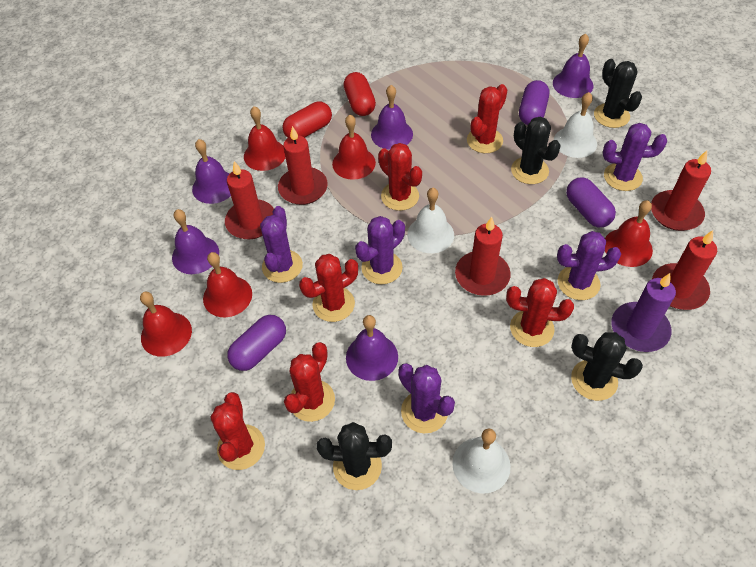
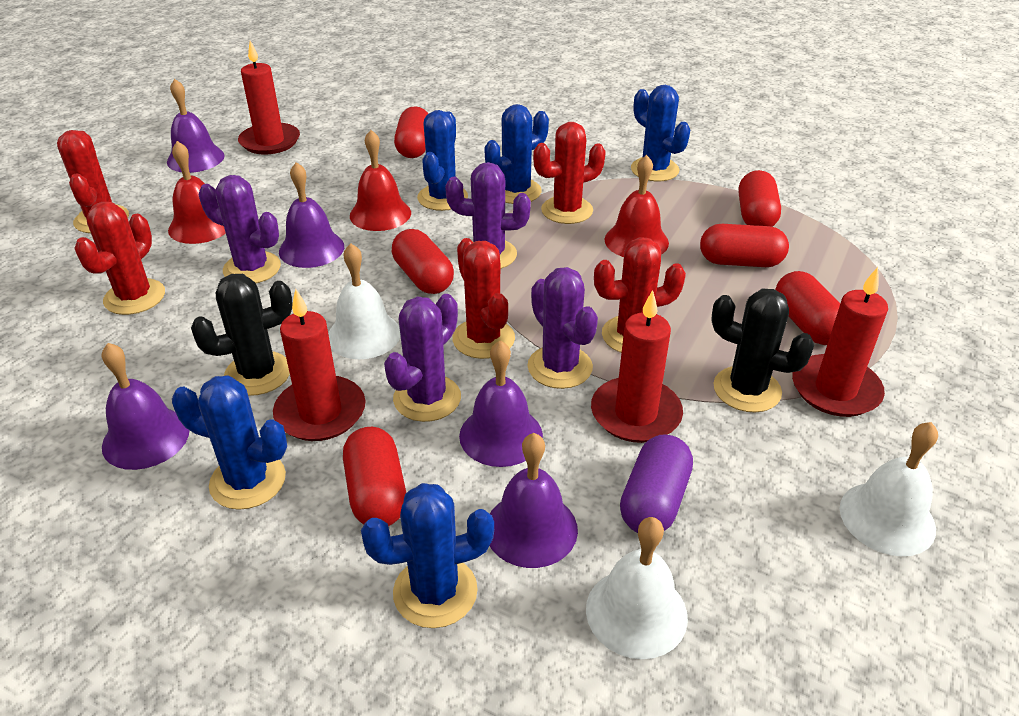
black cactus: 4 -> 2
blue cactus: 0 -> 5
purple cactus: 5 -> 4
purple candle: 1 -> 0
purple capsule: 3 -> 1
red bell: 5 -> 3
red cactus: 6 -> 5
red candle: 5 -> 4
red capsule: 2 -> 6

